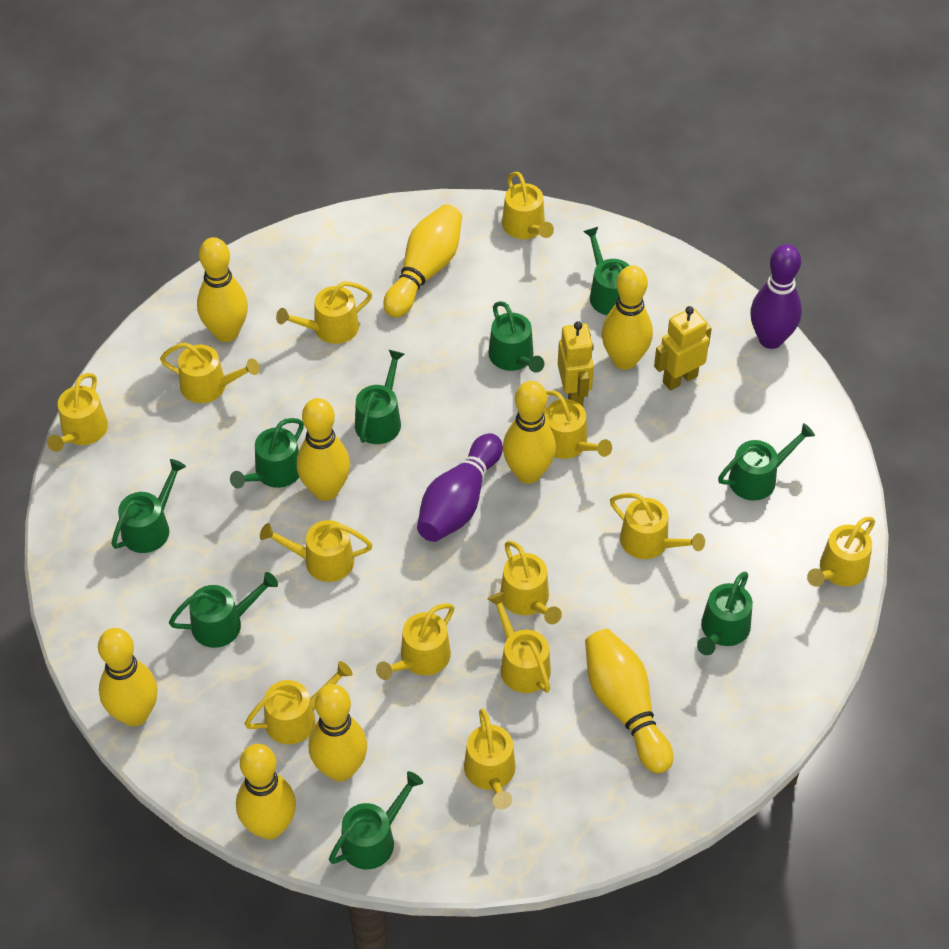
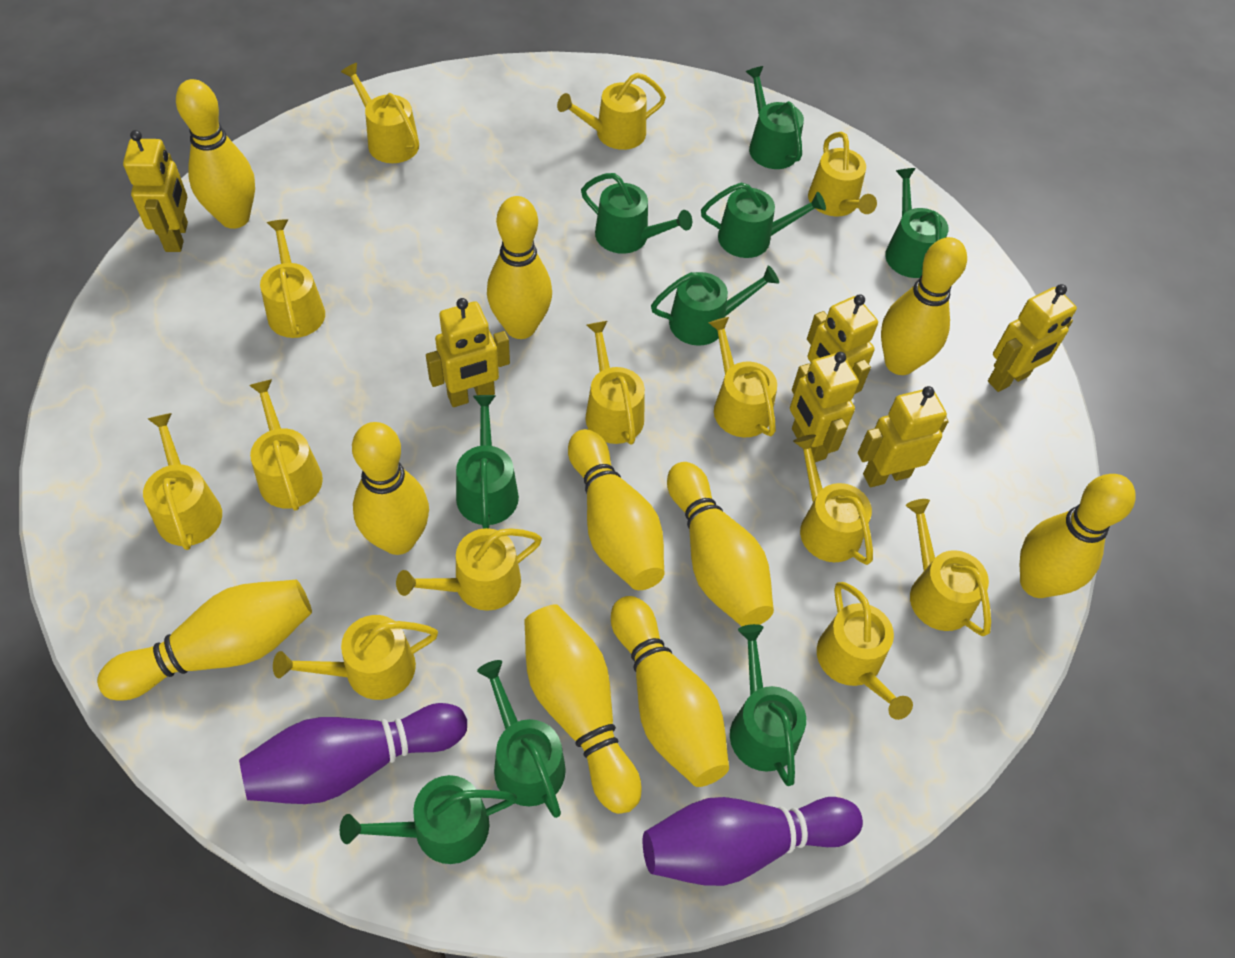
yellow bowling pin: 9 -> 10
yellow robot: 2 -> 6

